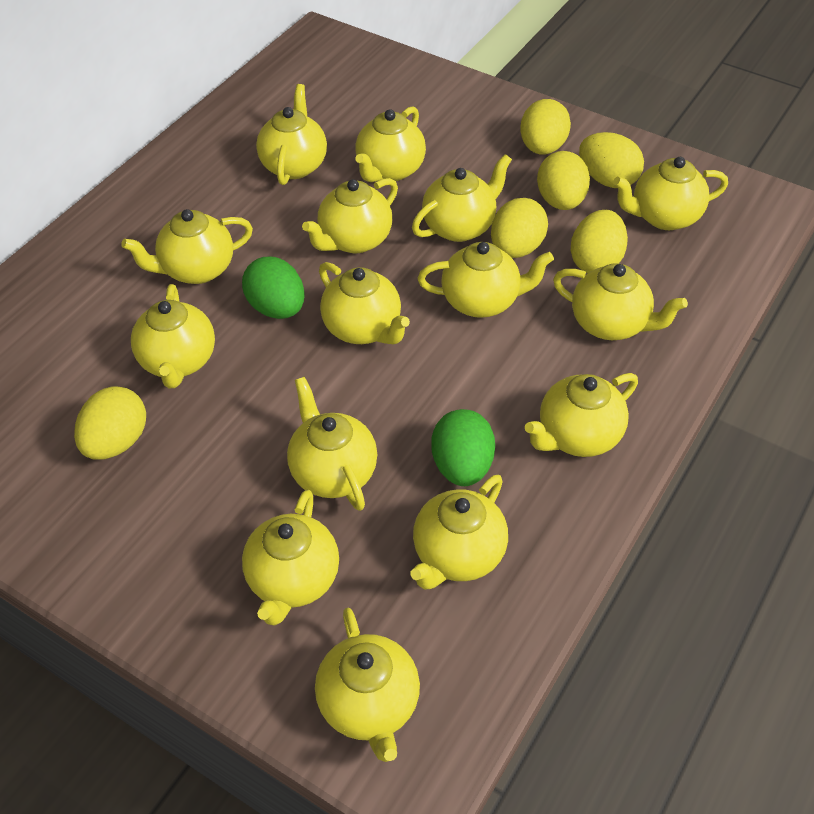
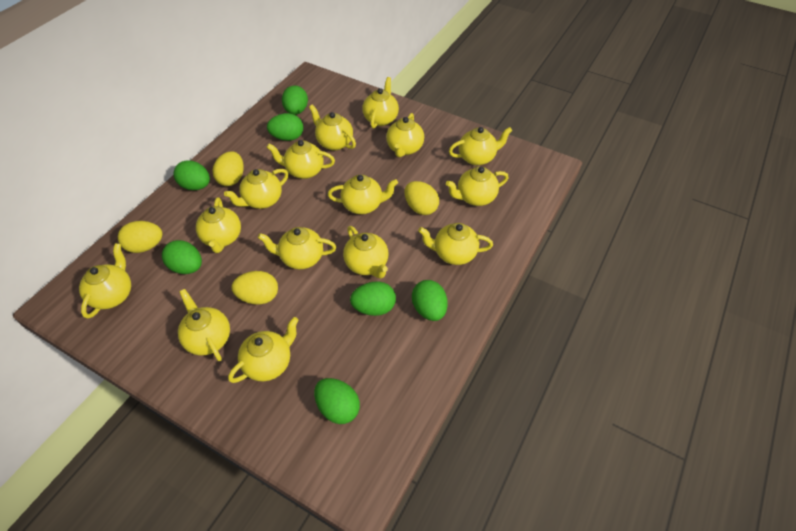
green egg: 2 -> 7
yellow egg: 6 -> 4

